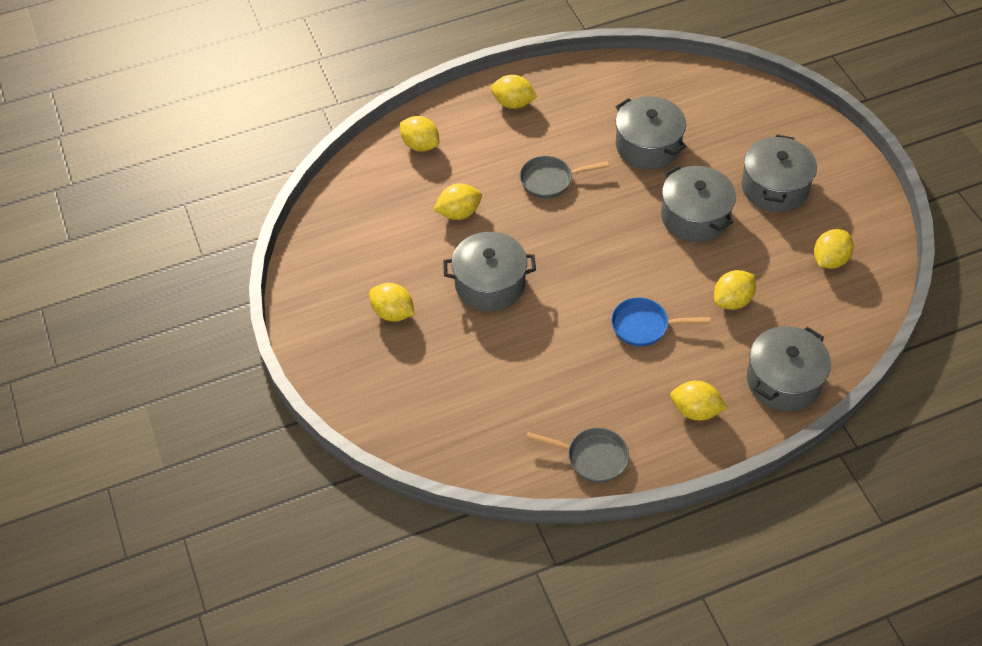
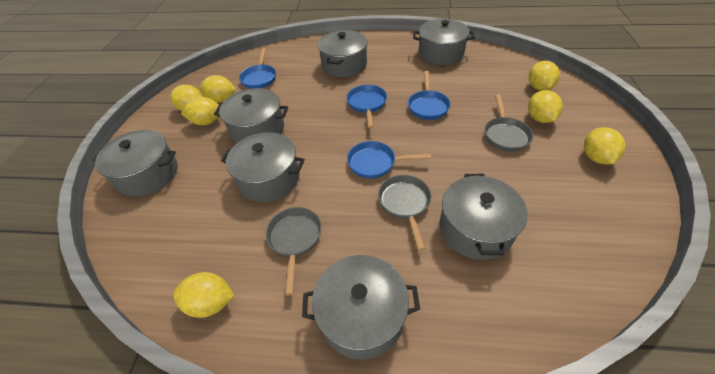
blue pan: 1 -> 4
grey pan: 2 -> 3
grey pot: 5 -> 7

